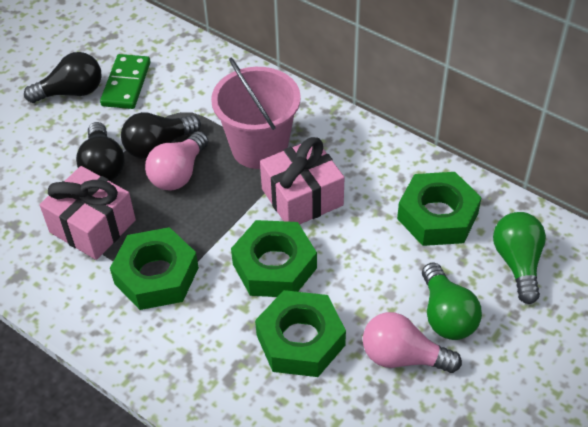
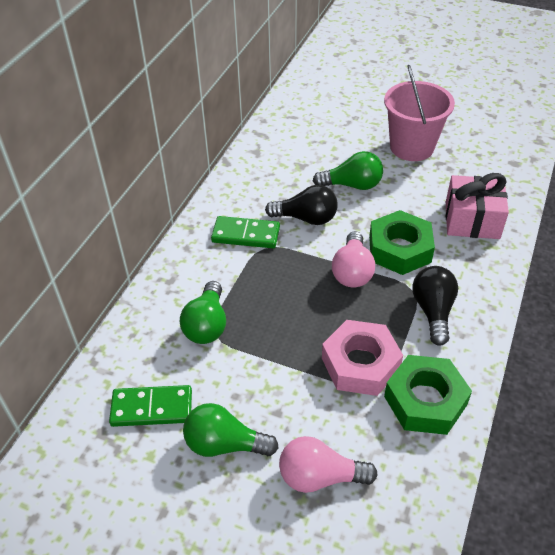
black light bulb: 3 -> 2
green domino: 1 -> 2
green light bulb: 2 -> 3
green nut: 4 -> 2
pink gift: 2 -> 1
pink nut: 0 -> 1

